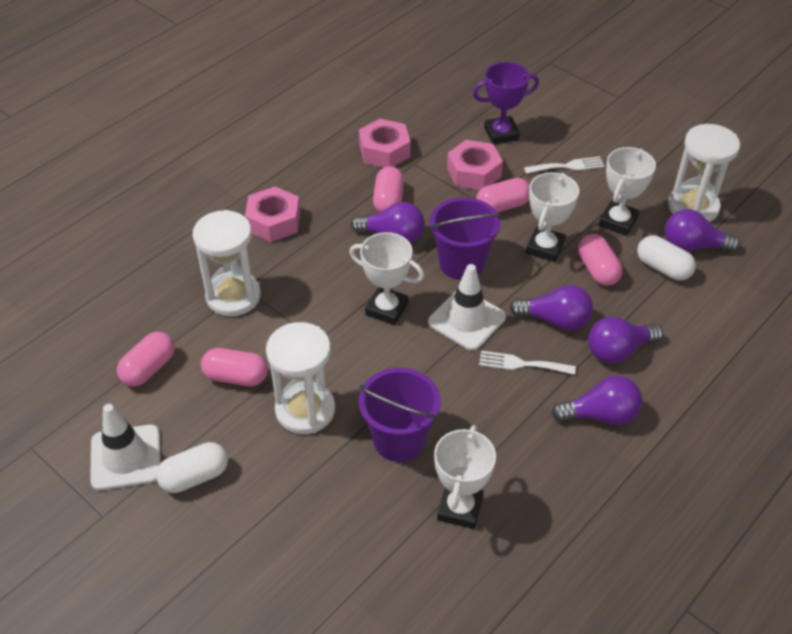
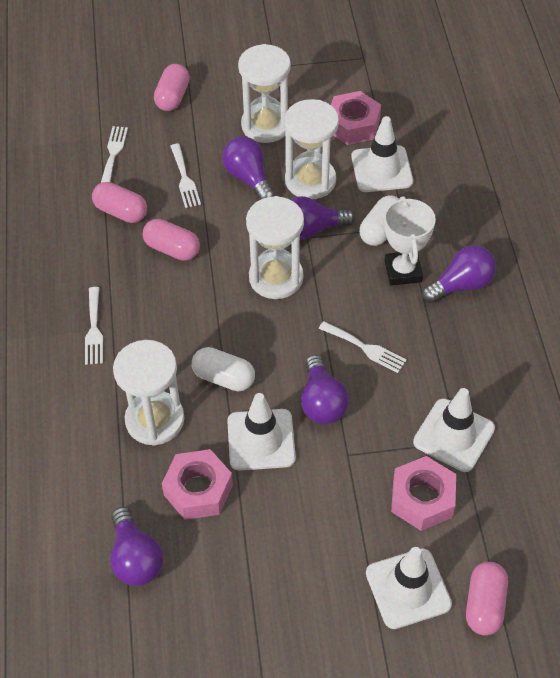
pink capsule: 5 -> 4
purple bucket: 2 -> 0
purple trophy: 1 -> 0
white fork: 2 -> 4
white hourglass: 3 -> 4
white traffic cone: 2 -> 4
white trophy: 4 -> 1

